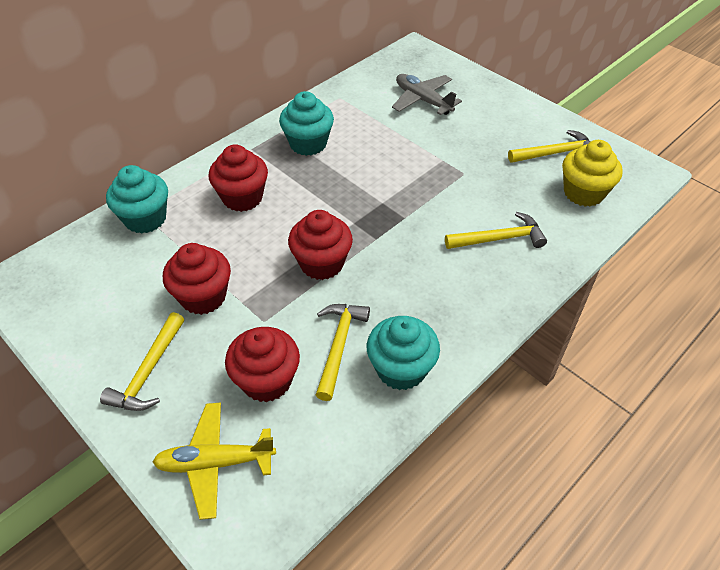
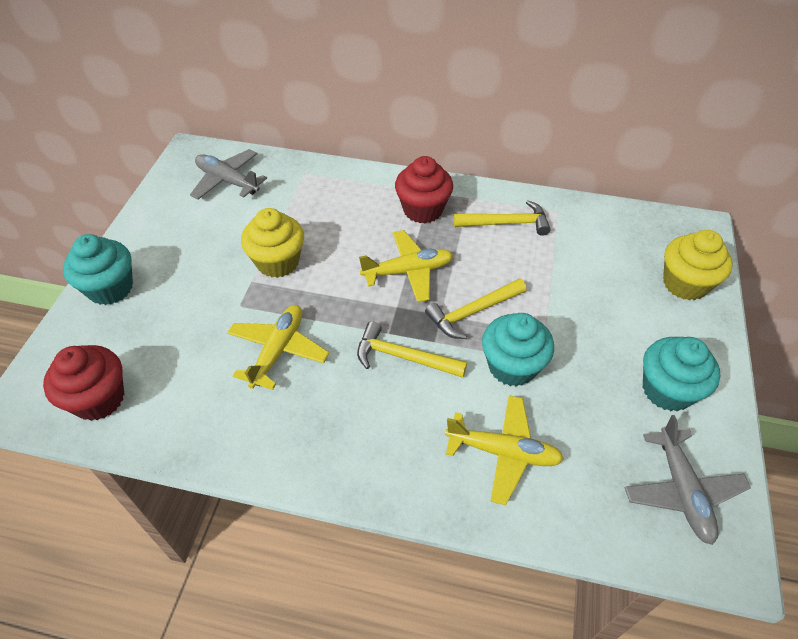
grey plane: 1 -> 2
red cupcake: 4 -> 2
yellow cupcake: 1 -> 2
yellow hammer: 4 -> 3
yellow plane: 1 -> 3

